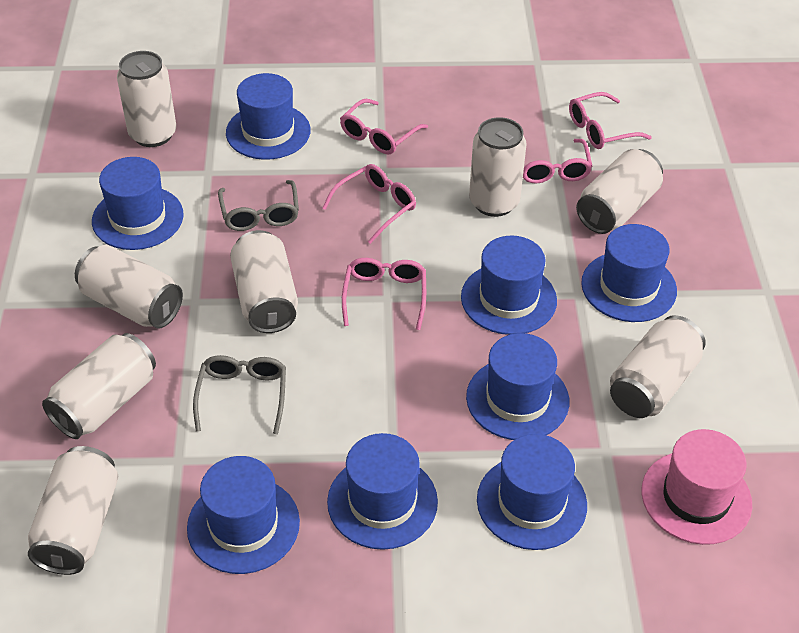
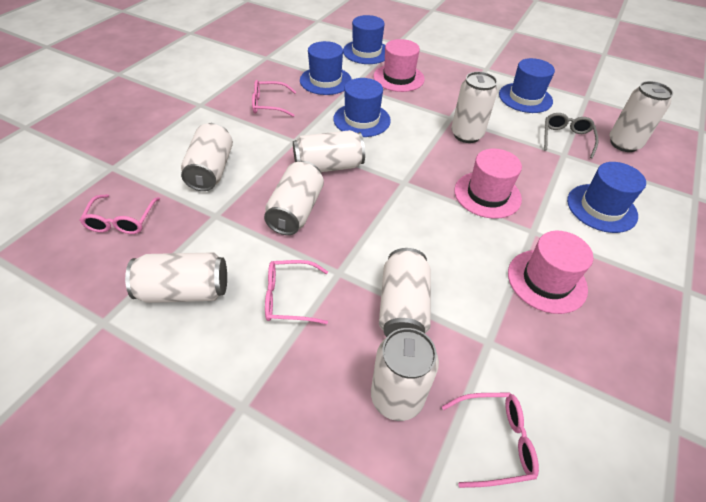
blue hat: 8 -> 5
grey glasses: 2 -> 1
pink glasses: 5 -> 4
pink hat: 1 -> 3

